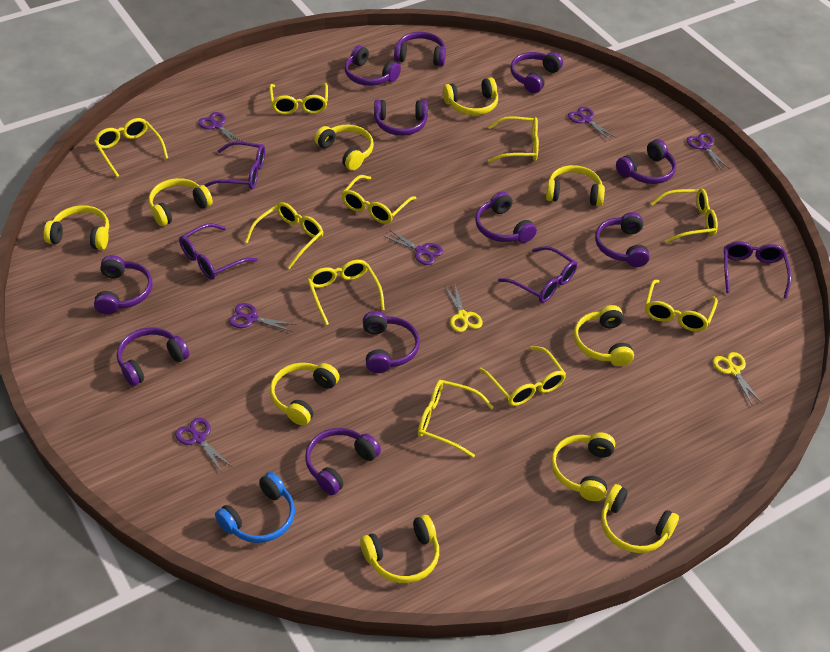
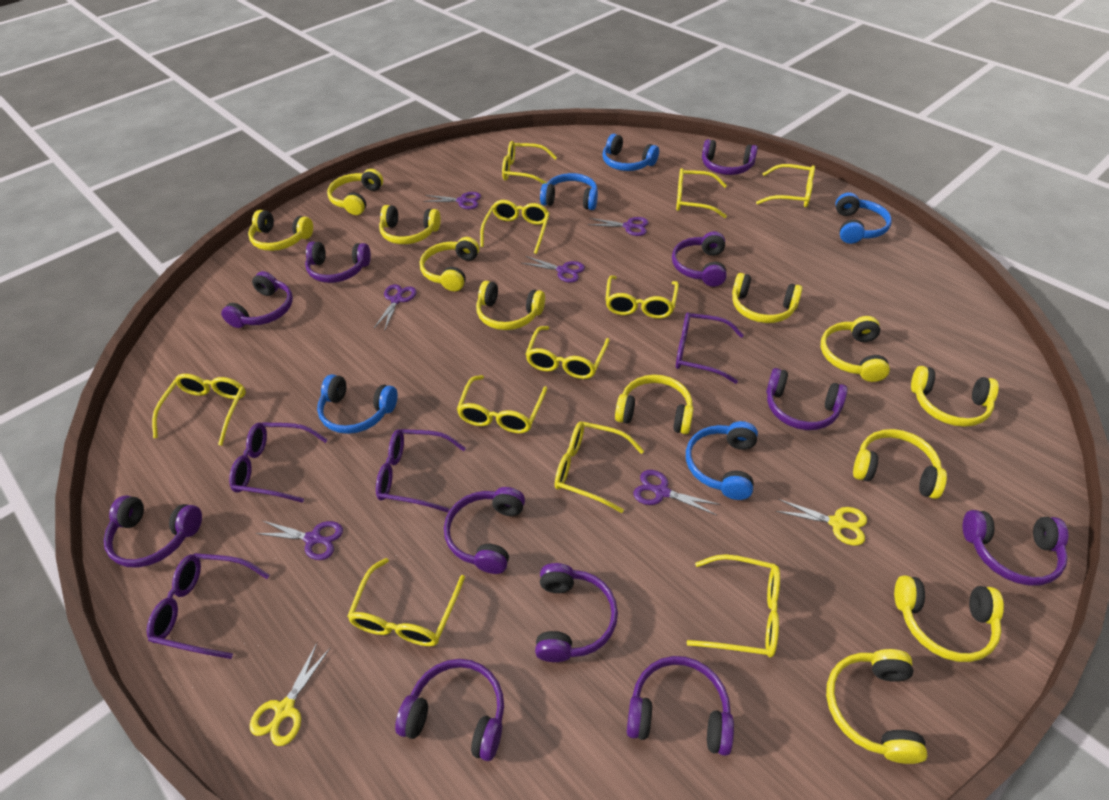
blue headphones: 1 -> 5
yellow glasses: 10 -> 11
yellow headphones: 10 -> 12

